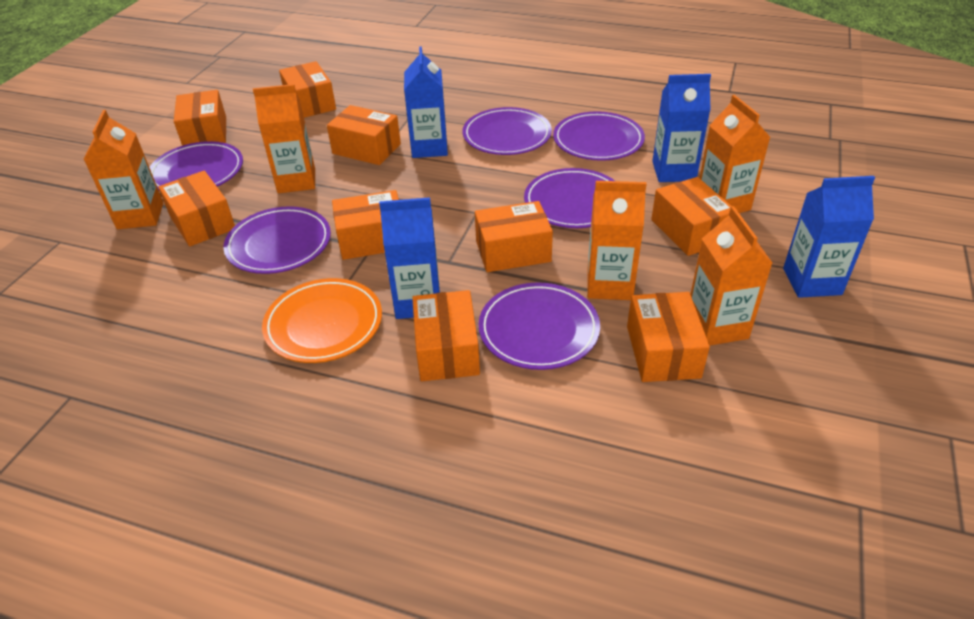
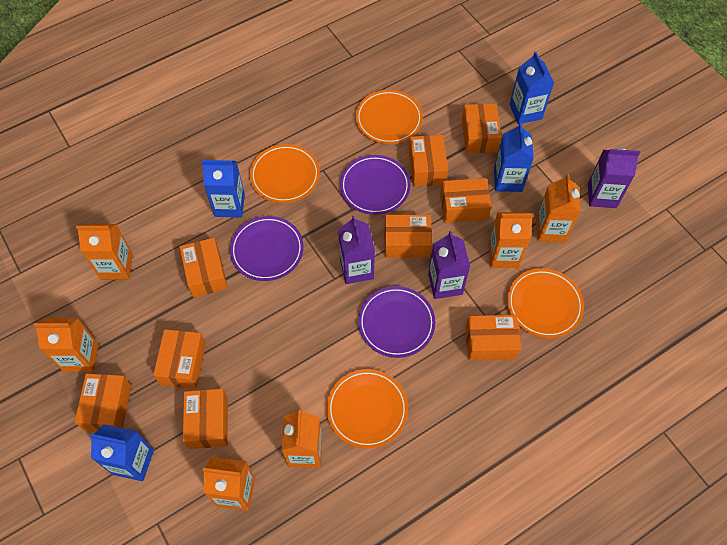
orange carton: 5 -> 6
orange plate: 1 -> 4
purple carton: 0 -> 3
purple plate: 6 -> 3

